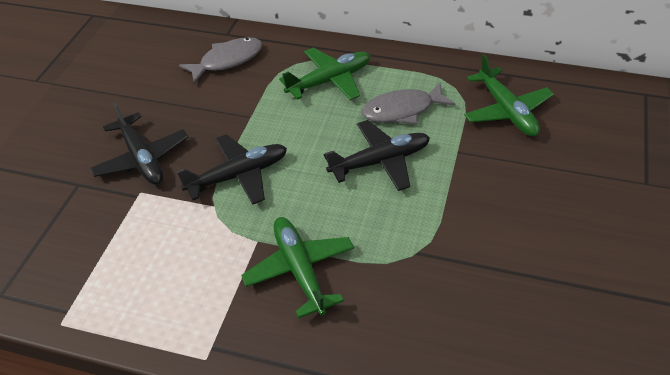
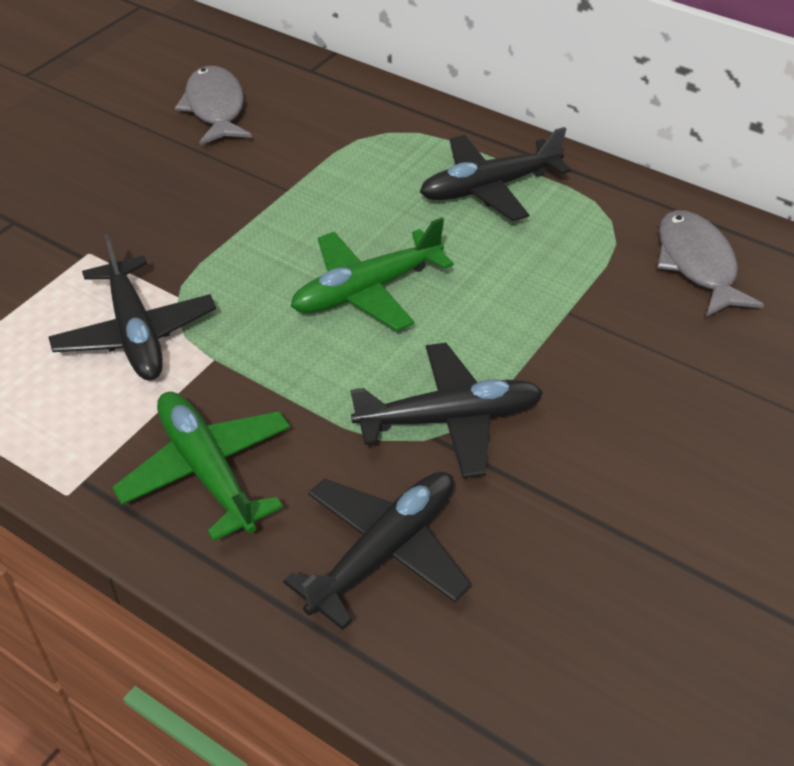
black plane: 3 -> 4
green plane: 3 -> 2

